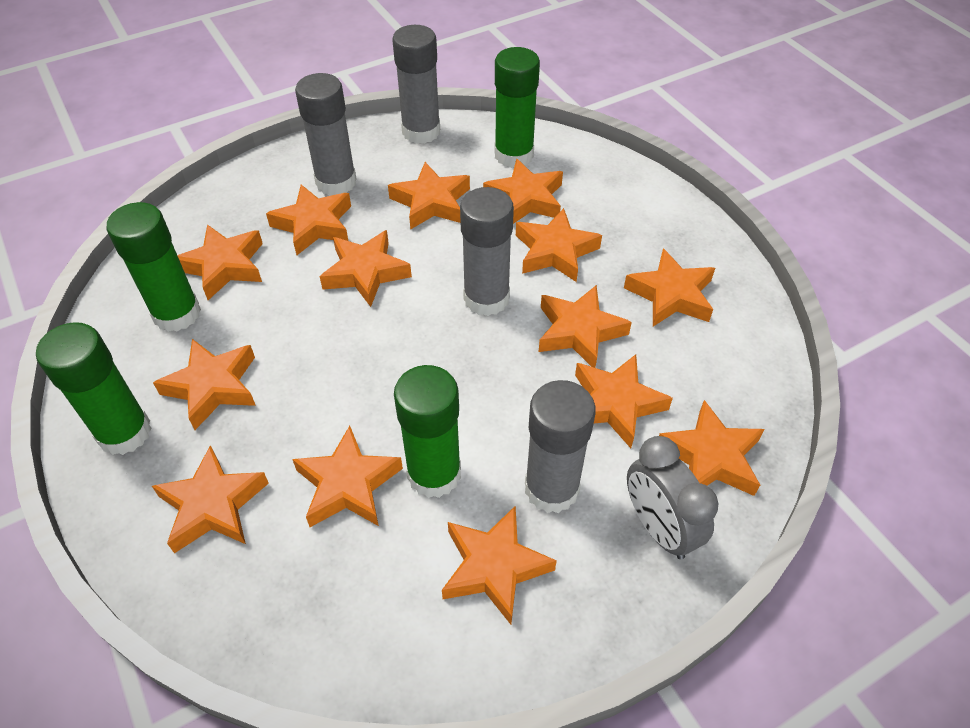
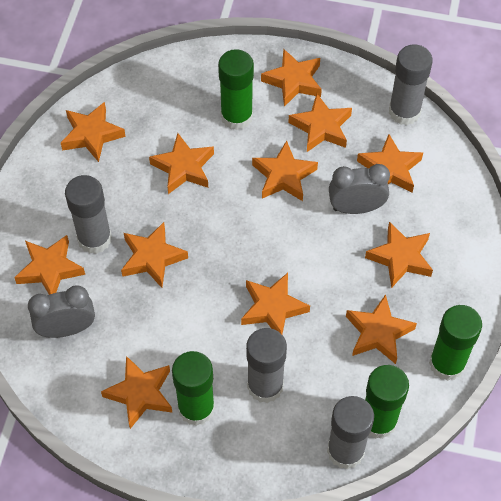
grey clock: 1 -> 2
orange star: 14 -> 12

